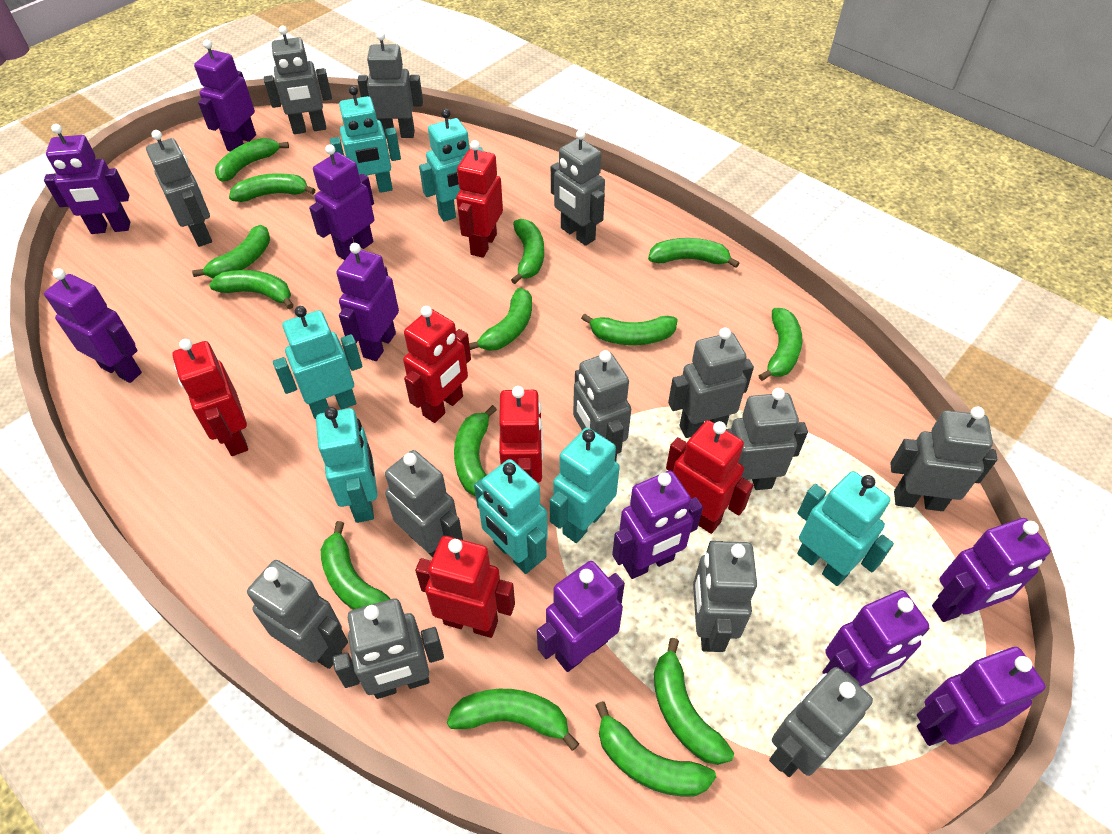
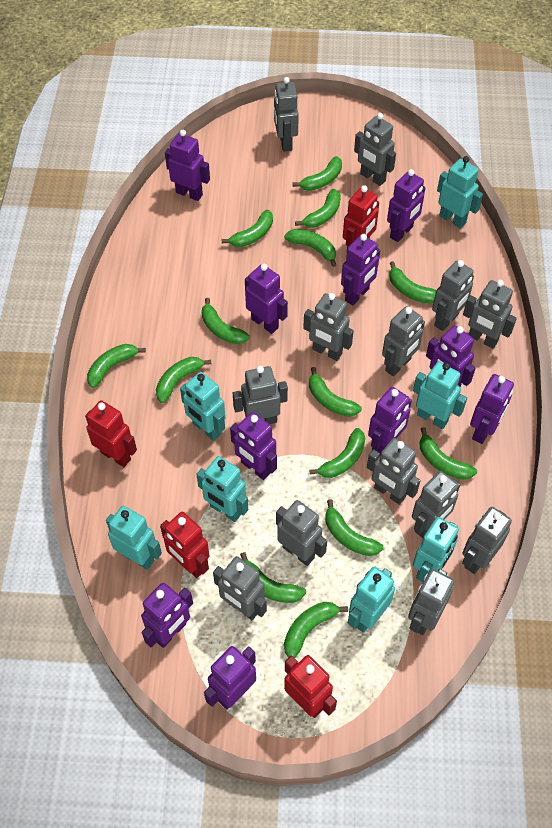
red robot: 6 -> 4

